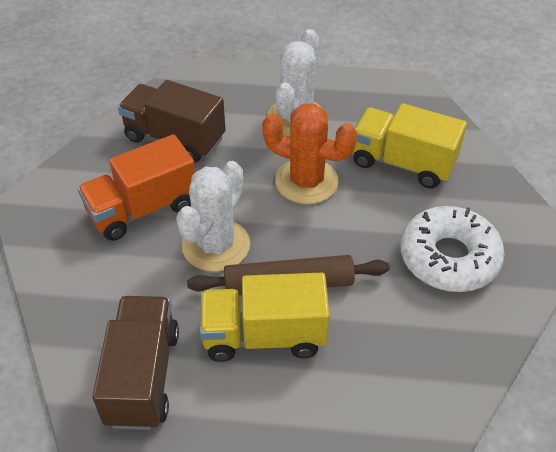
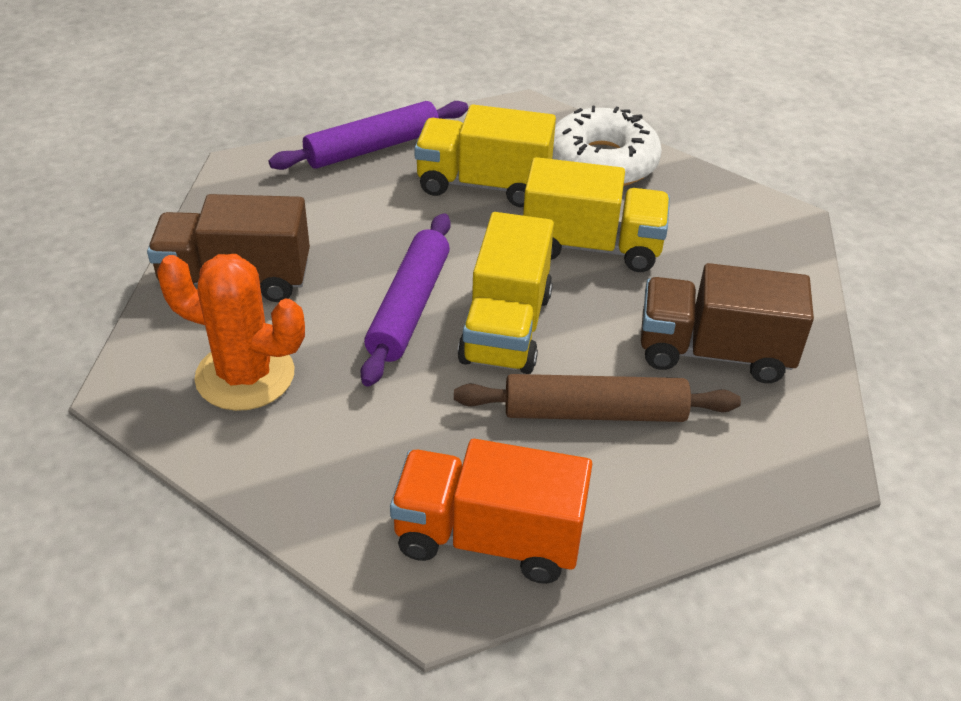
purple rolling pin: 0 -> 2
white cactus: 2 -> 0
yellow truck: 2 -> 3

